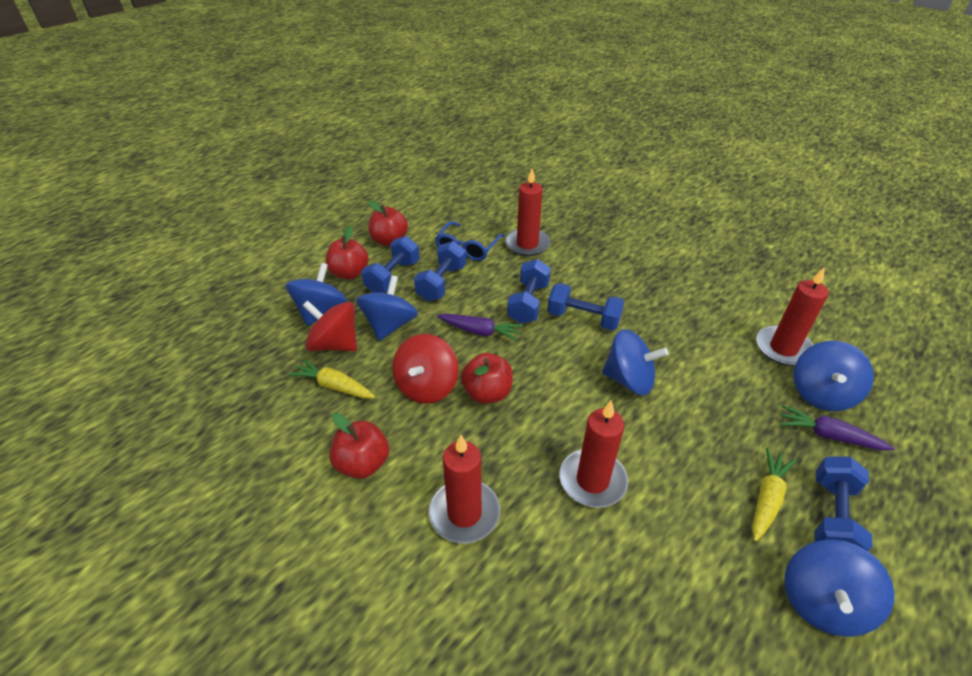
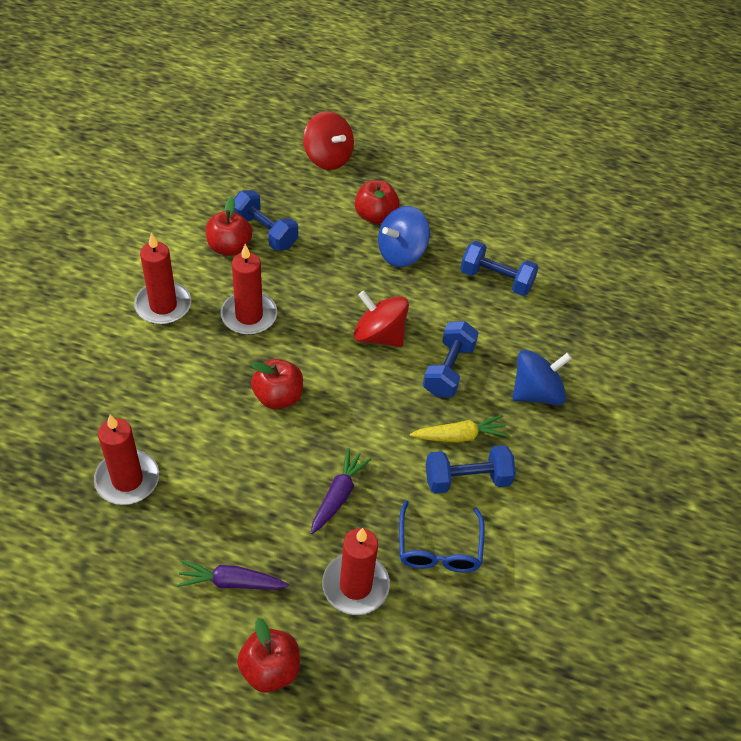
blue dumbbell: 5 -> 4
blue spinning top: 5 -> 2
yellow carrot: 2 -> 1

